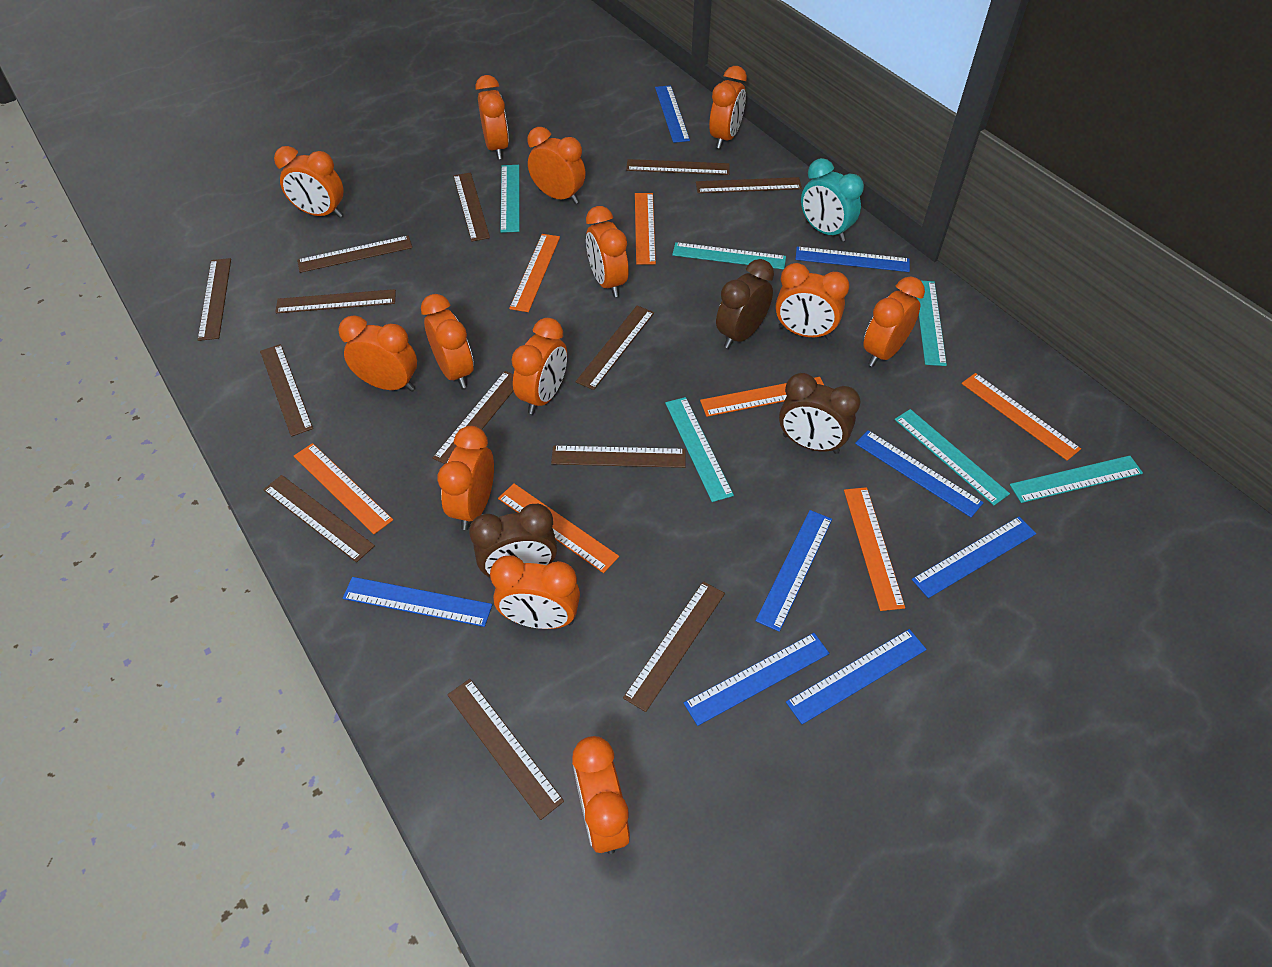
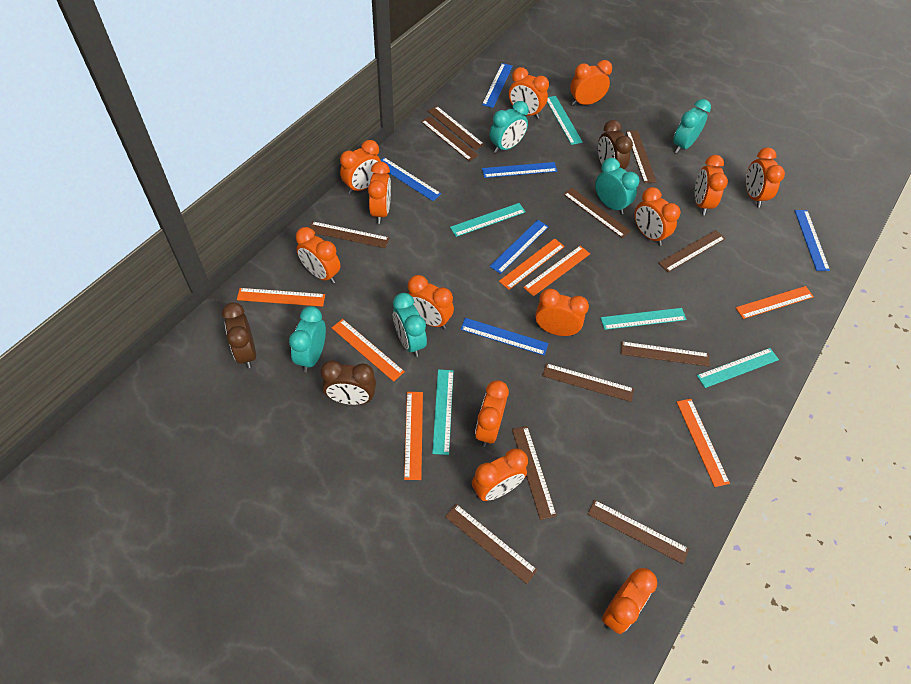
blue ruler: 8 -> 6
brown ruler: 13 -> 11
turquoise clock: 1 -> 5
turquoise ruler: 6 -> 5

